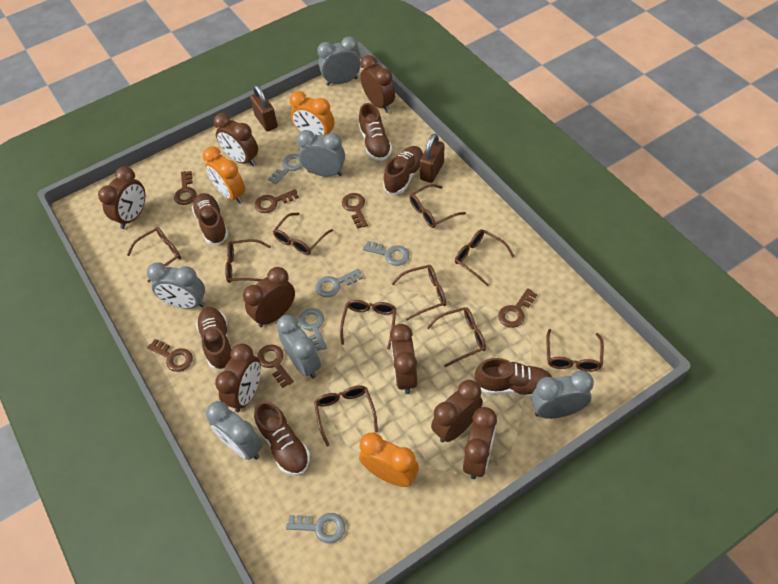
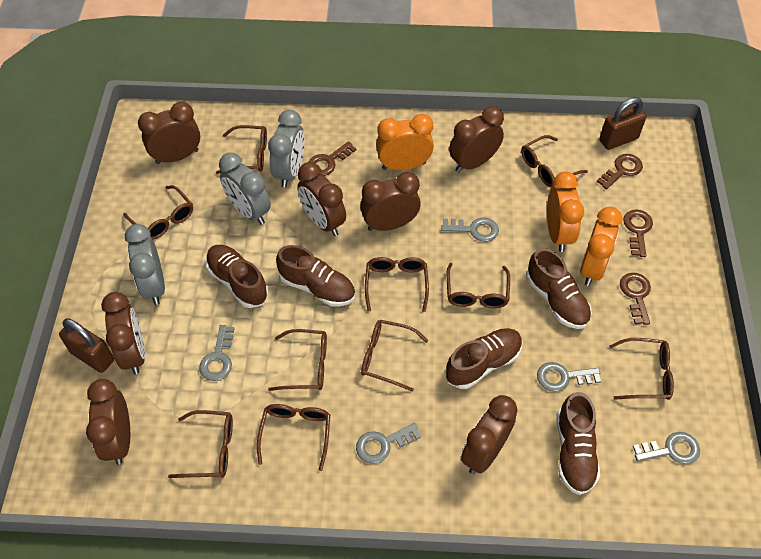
brown clock: 8 -> 7
brown key: 6 -> 4
brown shoe: 6 -> 5
grey clock: 6 -> 3

